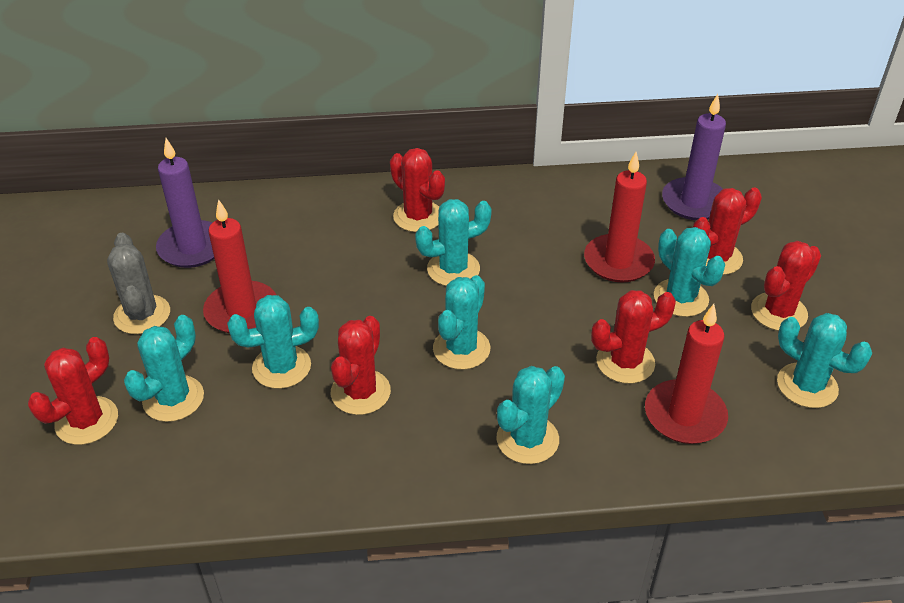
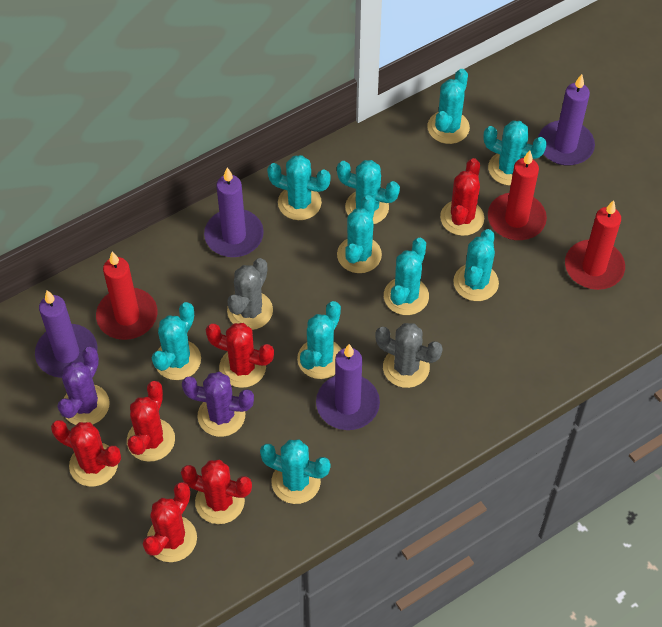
grey cactus: 1 -> 2
purple cactus: 0 -> 2
purple candle: 2 -> 4
turquoise cactus: 7 -> 10

